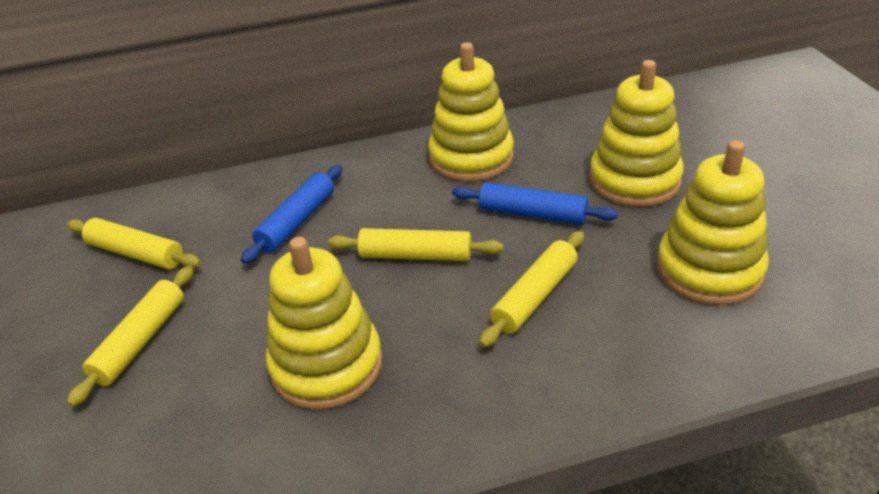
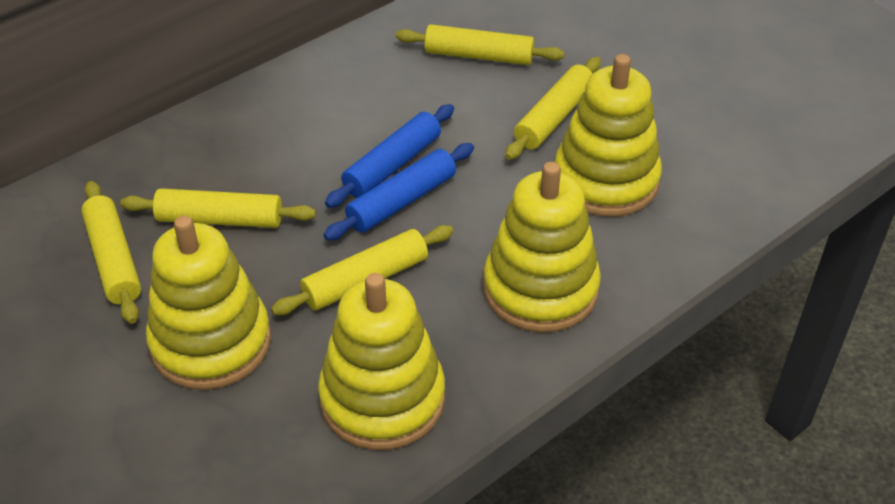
yellow rolling pin: 4 -> 5

